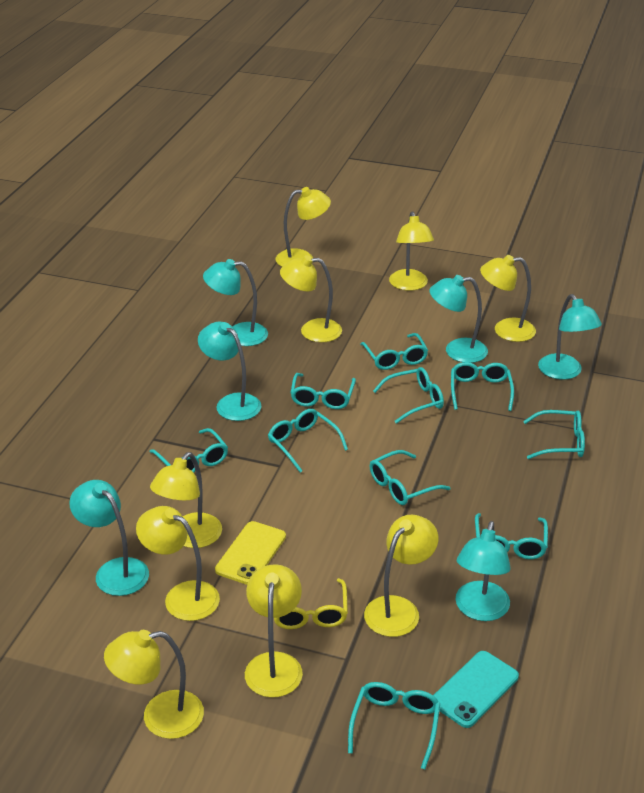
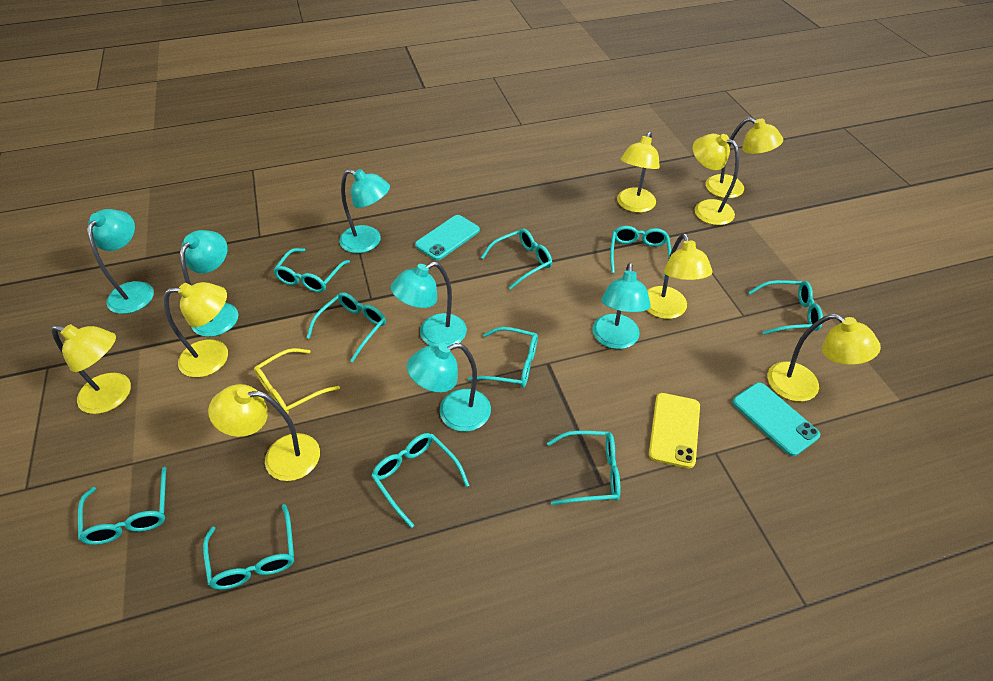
turquoise phone: 1 -> 2
yellow lamp: 9 -> 8

